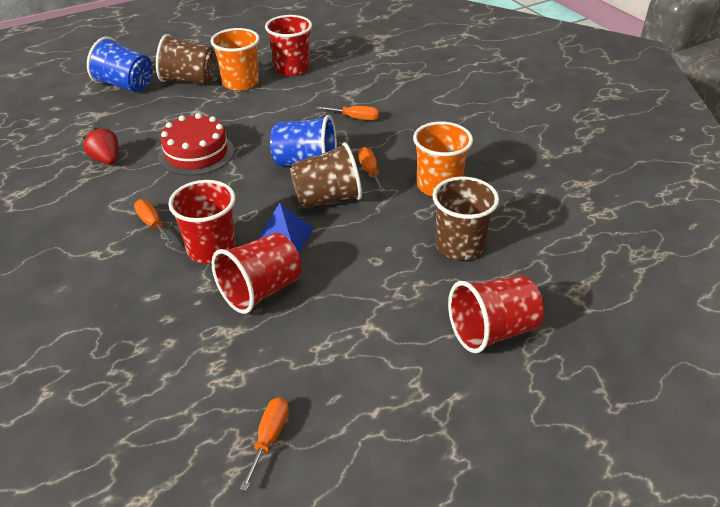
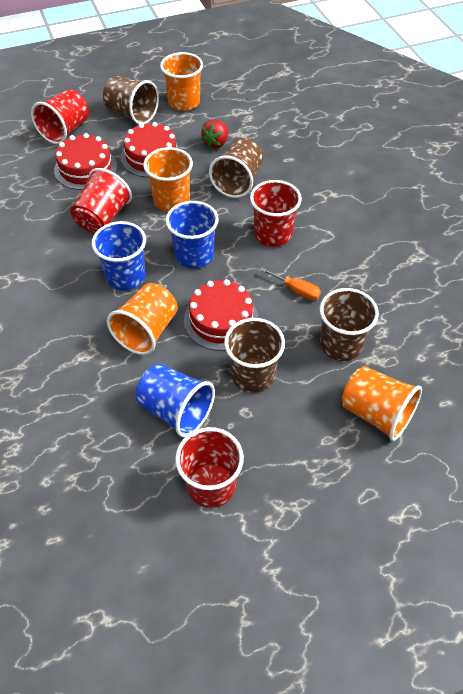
blue cup: 2 -> 3
blue pyramid: 1 -> 0
brown cup: 3 -> 4
orange cup: 2 -> 4
orange screwdriver: 4 -> 1
red cake: 1 -> 3

